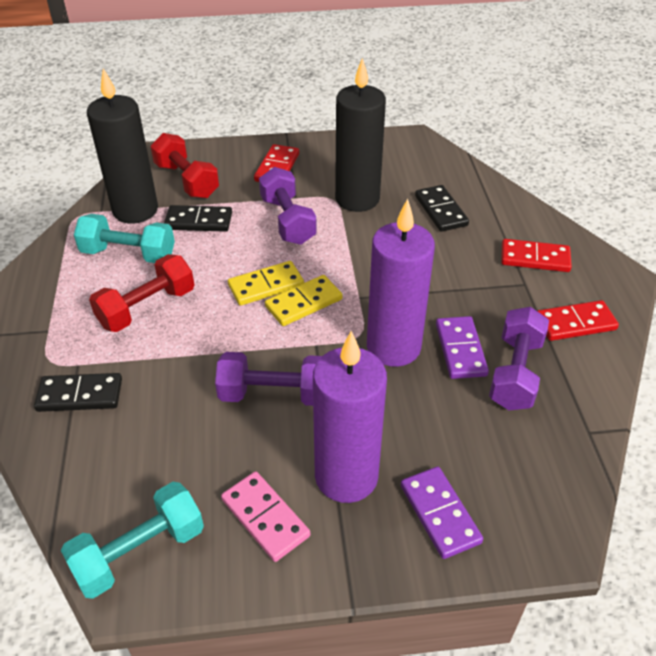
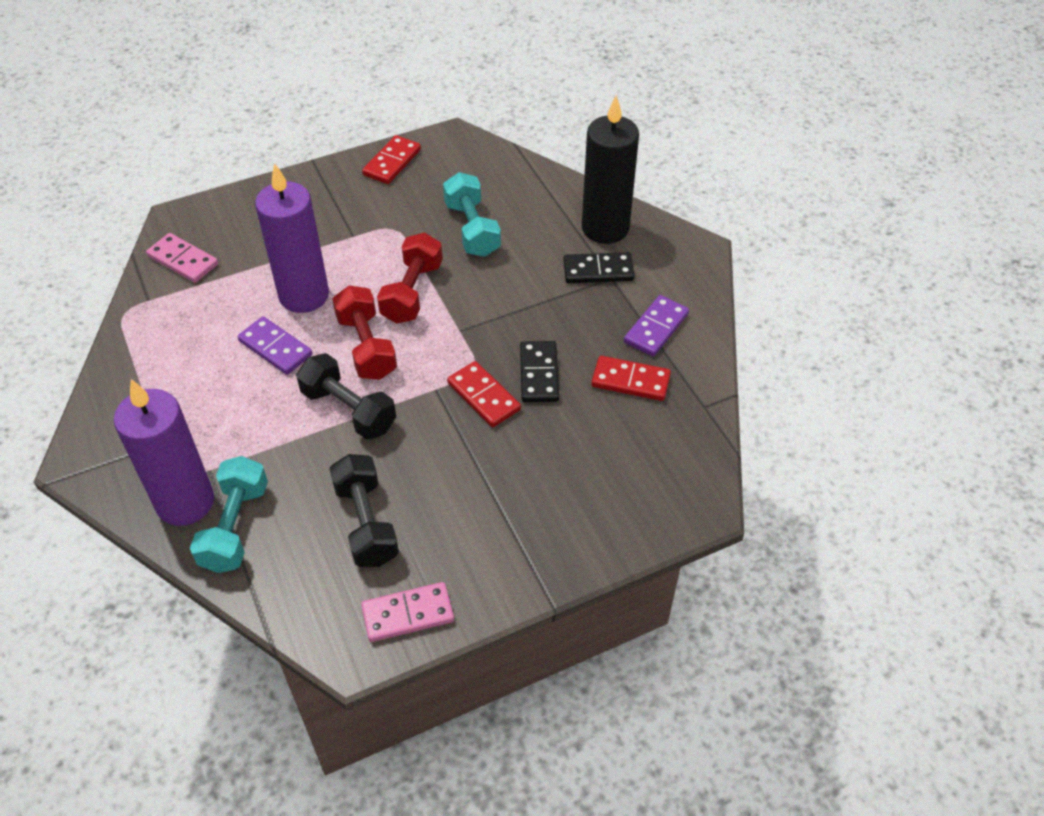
black candle: 2 -> 1
black domino: 3 -> 2
black dumbbell: 0 -> 2
pink domino: 1 -> 2
purple dumbbell: 3 -> 0
yellow domino: 2 -> 0

